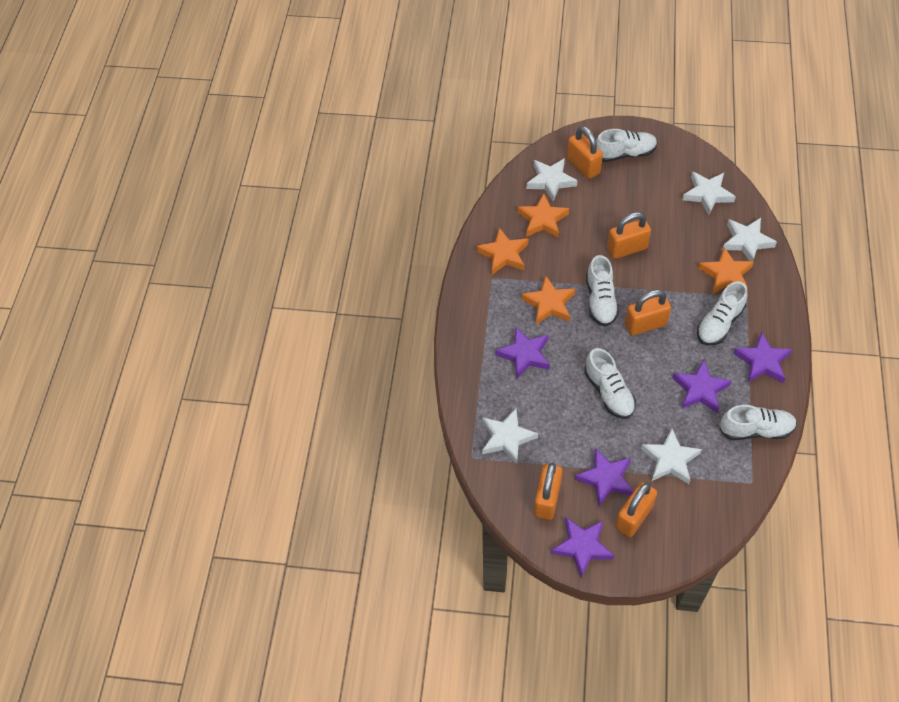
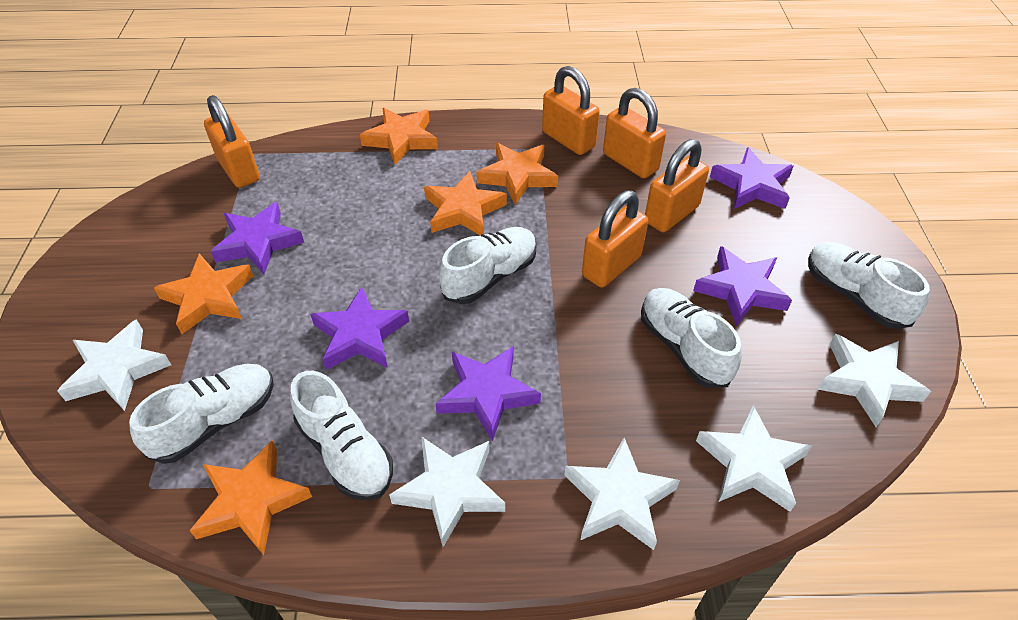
orange star: 4 -> 5

